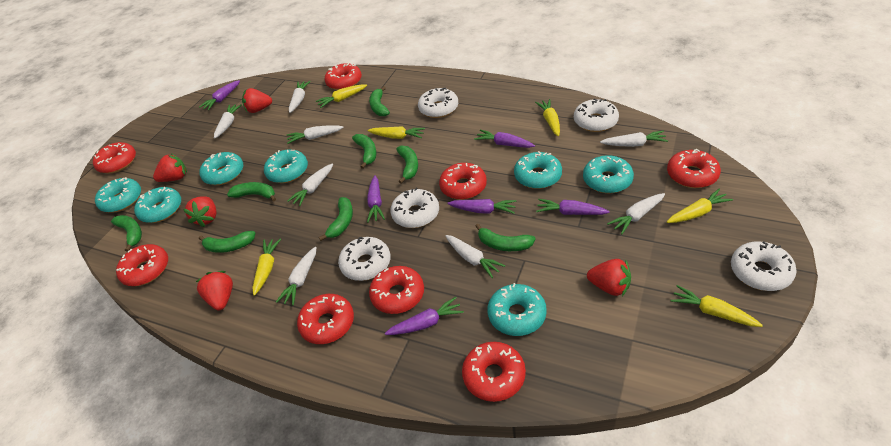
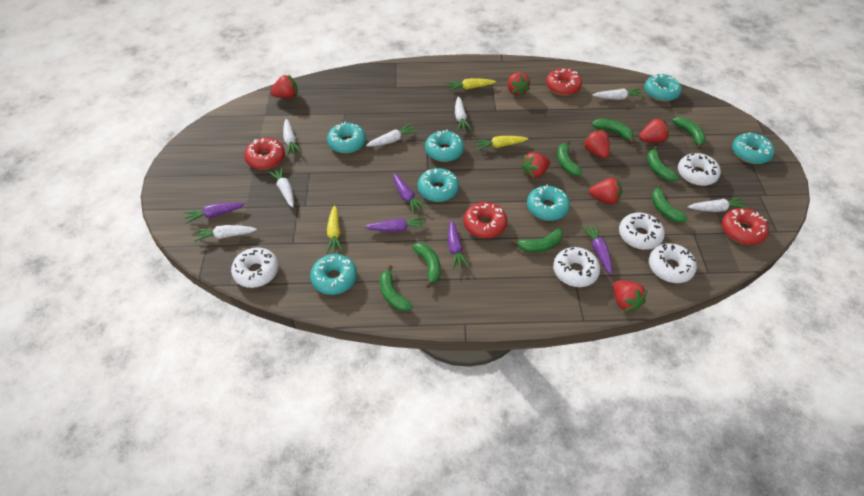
purple carrot: 6 -> 5
red donut: 8 -> 4
red strawberry: 5 -> 7
white carrot: 8 -> 7
yellow carrot: 6 -> 3

